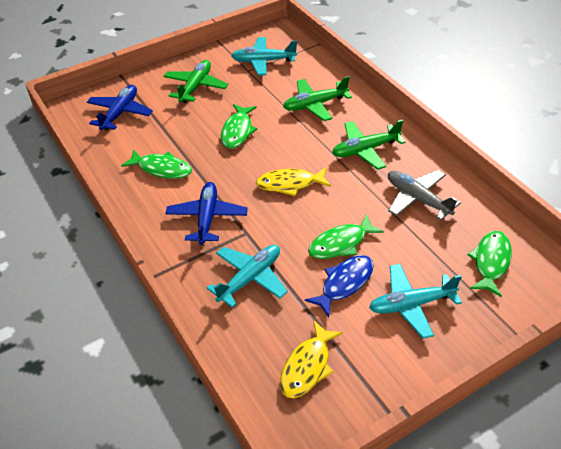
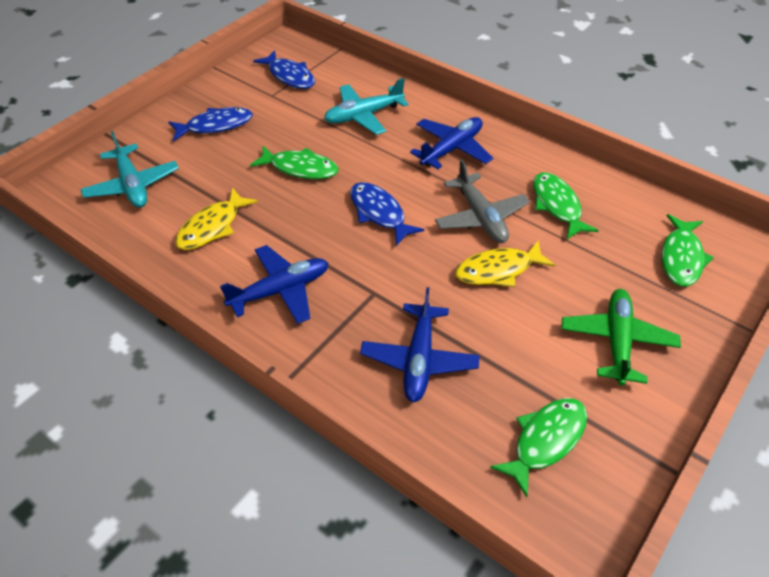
blue fish: 1 -> 3
blue plane: 2 -> 3
green plane: 3 -> 1
turquoise plane: 3 -> 2

